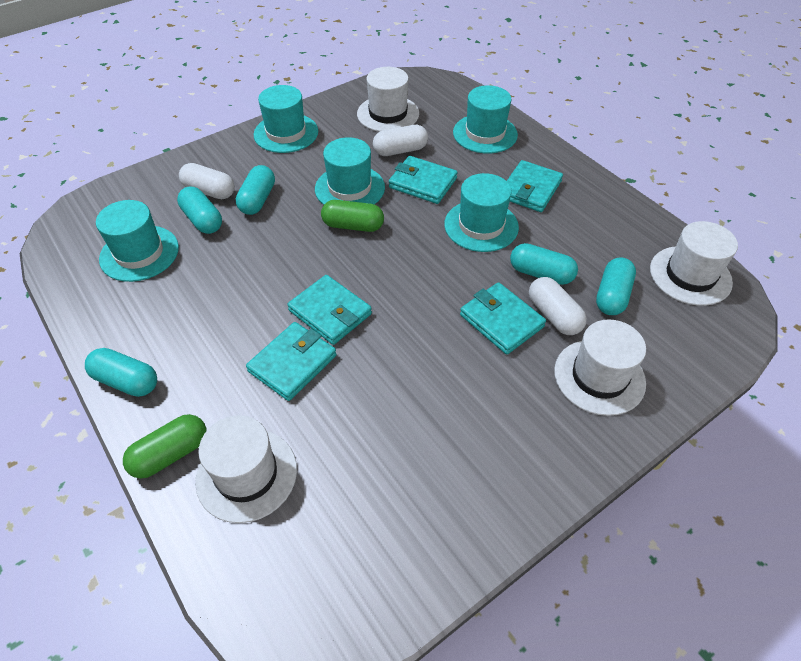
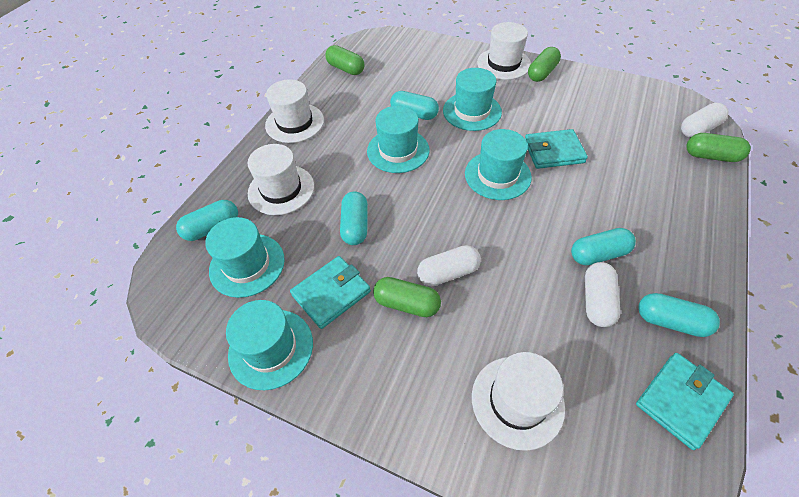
green capsule: 2 -> 4
turquoise wallet: 5 -> 3

